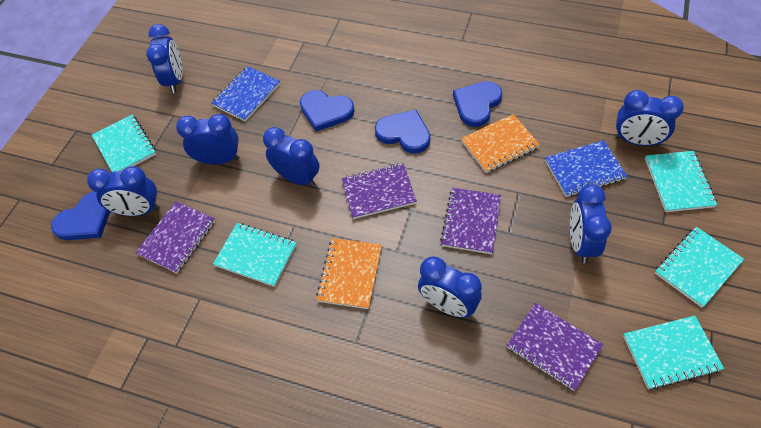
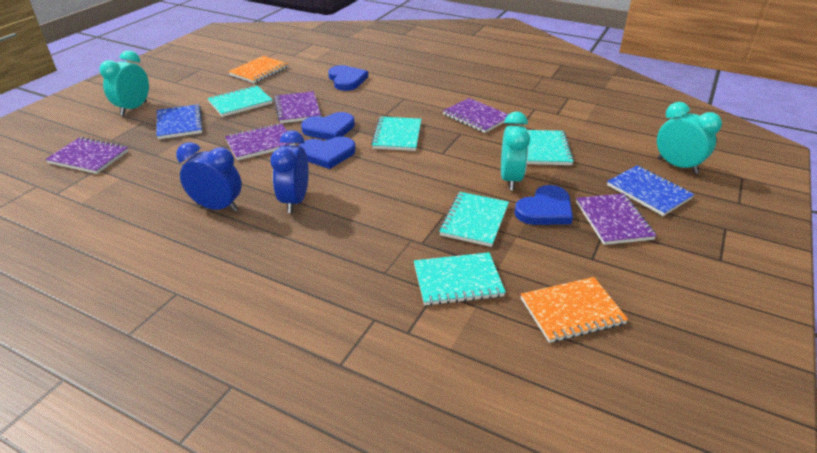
blue clock: 7 -> 2
purple notebook: 4 -> 5
turquoise clock: 0 -> 3

